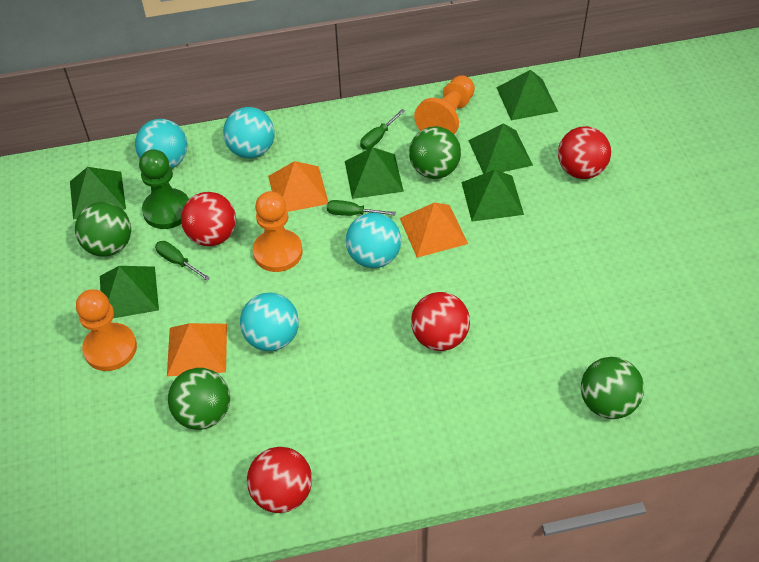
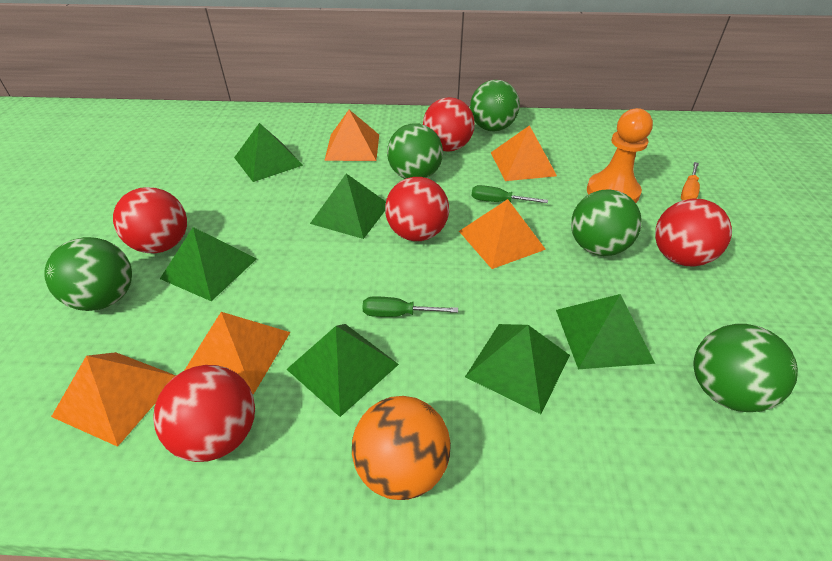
green ball: 4 -> 5
green pawn: 1 -> 0
green screwdriver: 3 -> 2
orange ball: 0 -> 1
orange pawn: 3 -> 1
orange pyramid: 3 -> 5
orange screwdriver: 0 -> 1
red ball: 4 -> 5
turquoise ball: 4 -> 0

